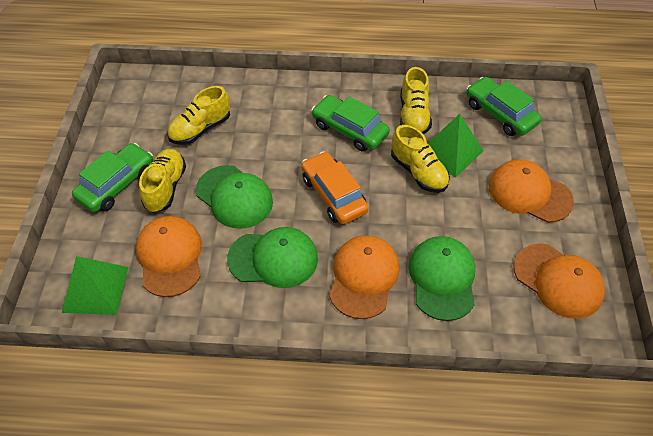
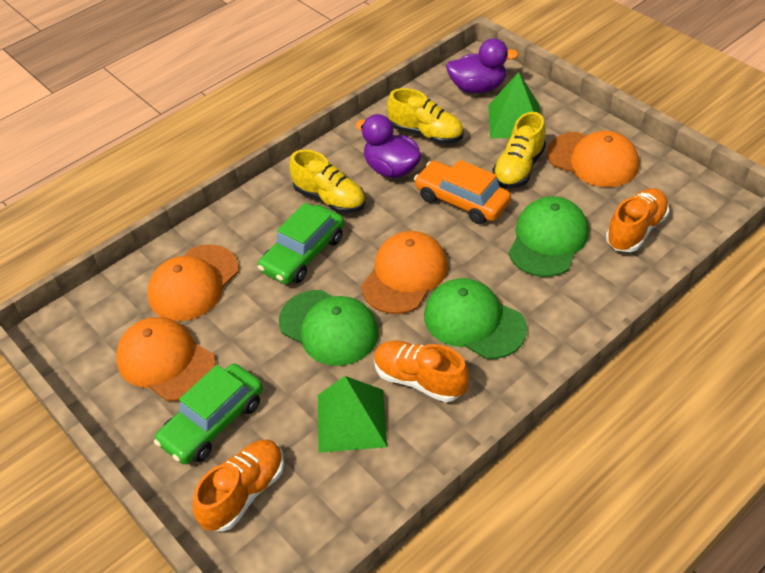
green car: 3 -> 2
orange shoe: 0 -> 3
purple duck: 0 -> 2
yellow shoe: 4 -> 3

